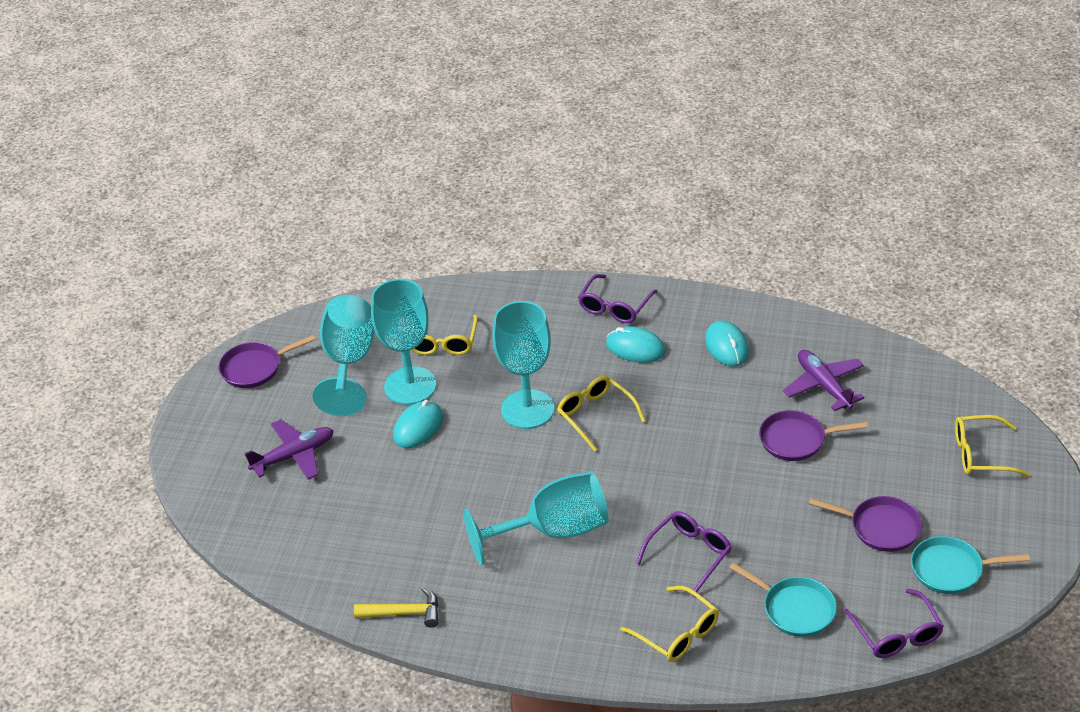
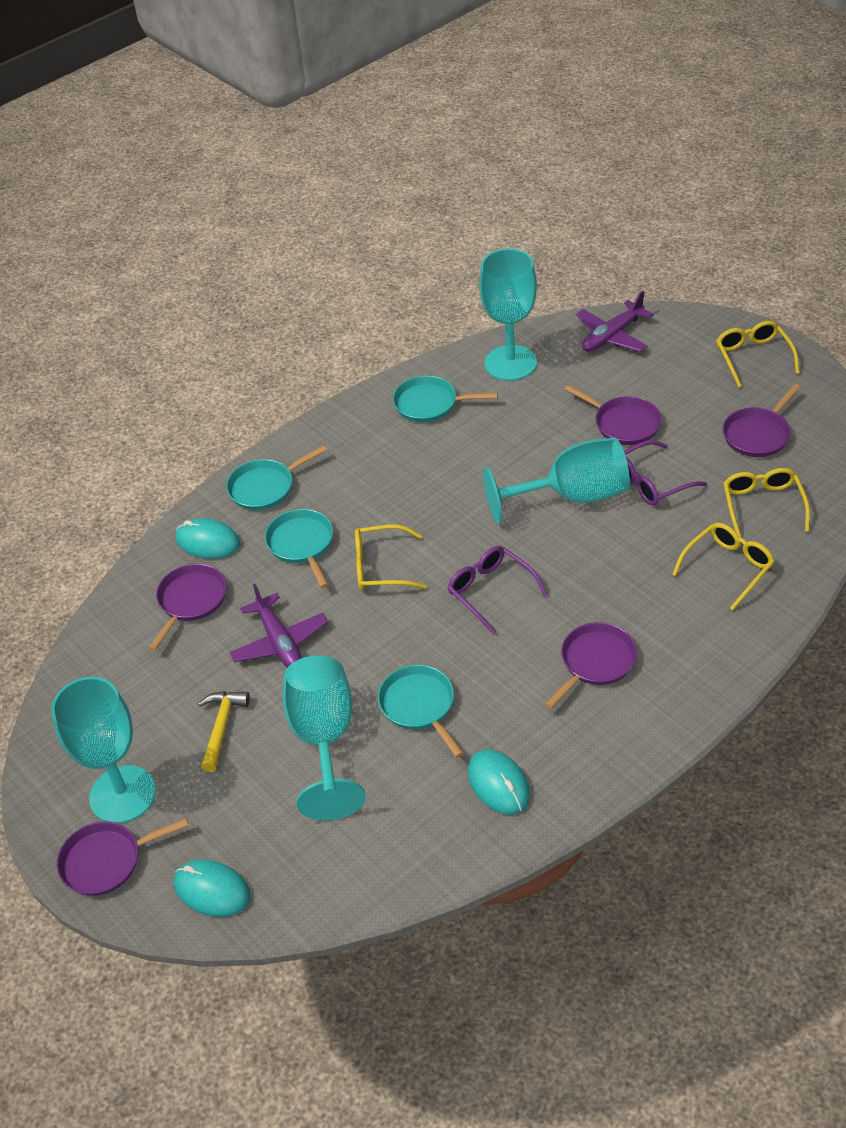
purple glasses: 3 -> 2
purple pan: 3 -> 5
turquoise pan: 2 -> 4

